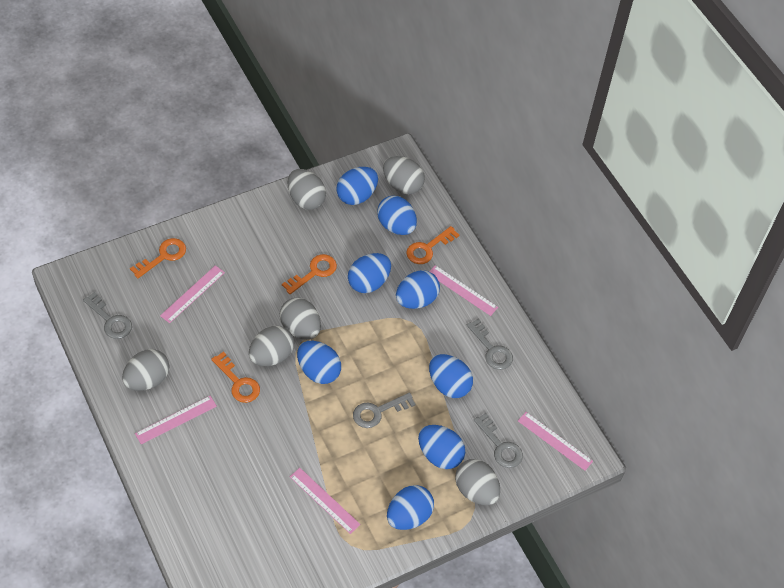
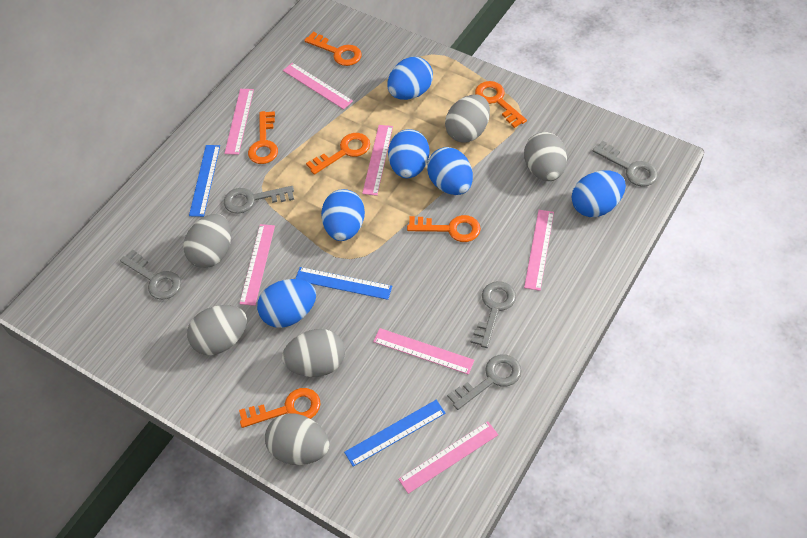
blue egg: 8 -> 6
blue ruler: 0 -> 3
grey key: 4 -> 5
orange key: 4 -> 6
pink ruler: 5 -> 7

